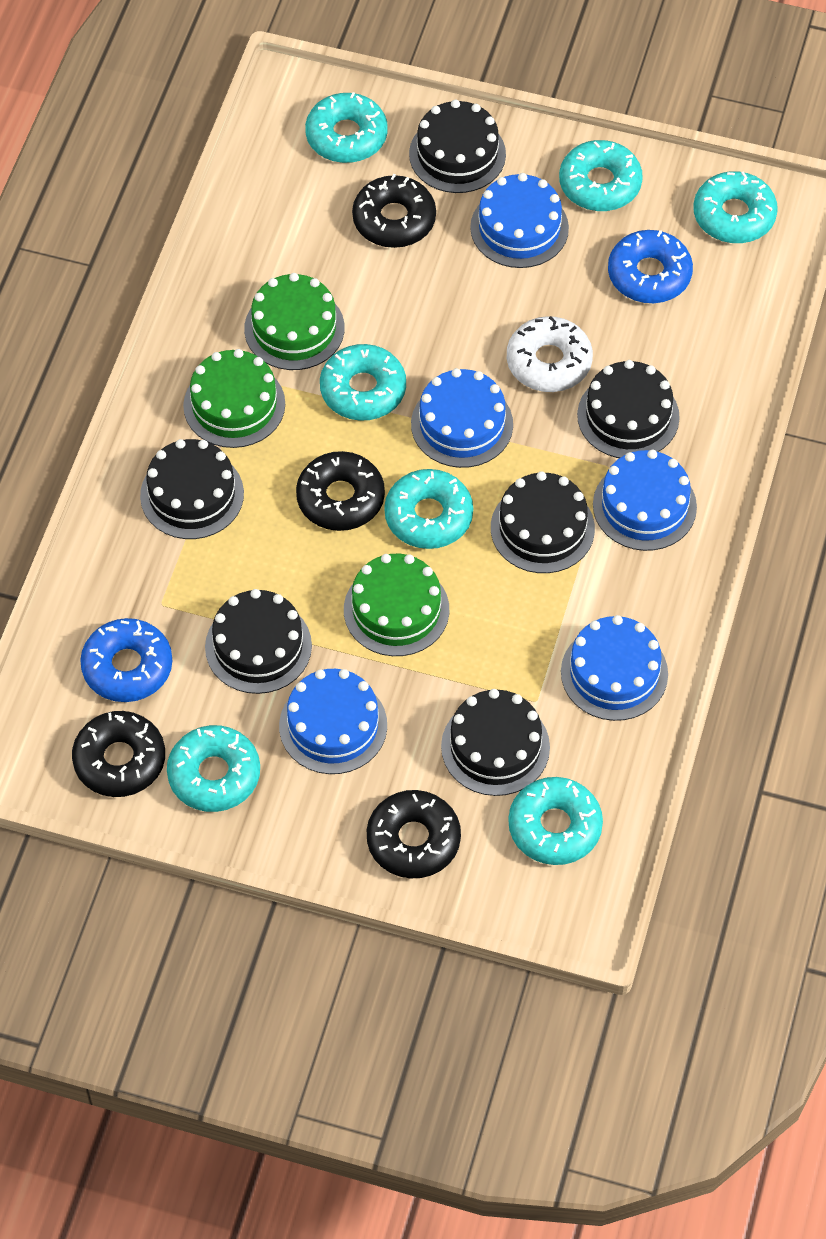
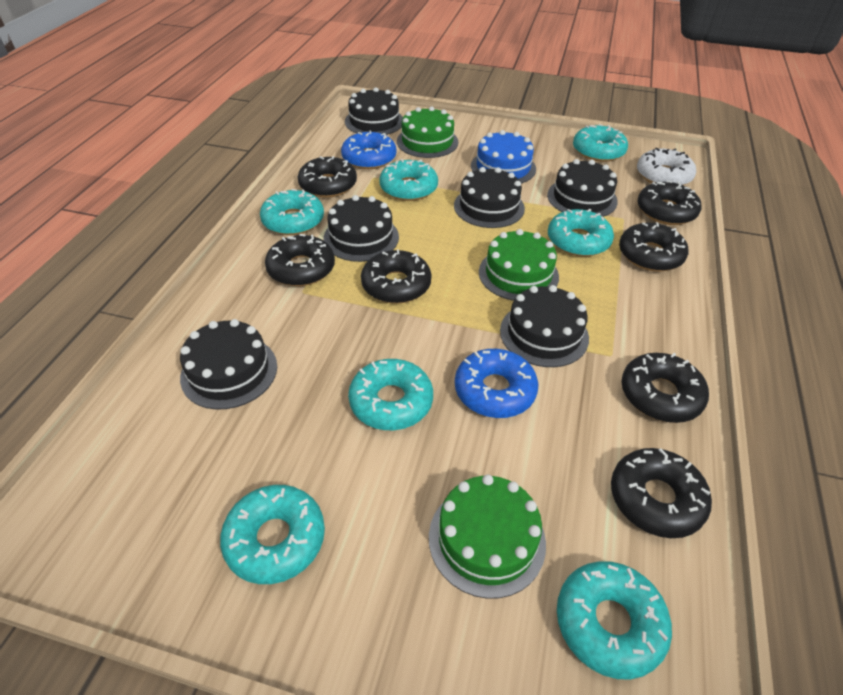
black donut: 4 -> 7
blue cake: 5 -> 1

